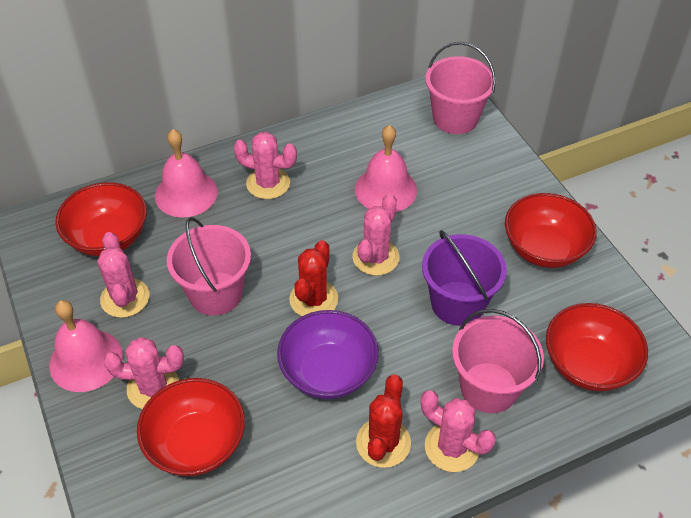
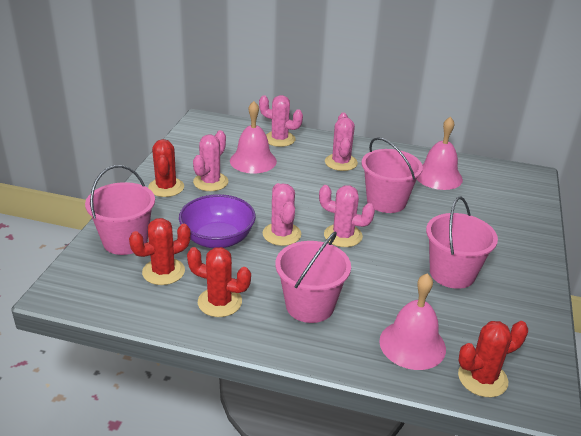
pink bucket: 3 -> 4
purple bucket: 1 -> 0
red bowl: 4 -> 0
red cactus: 2 -> 4

